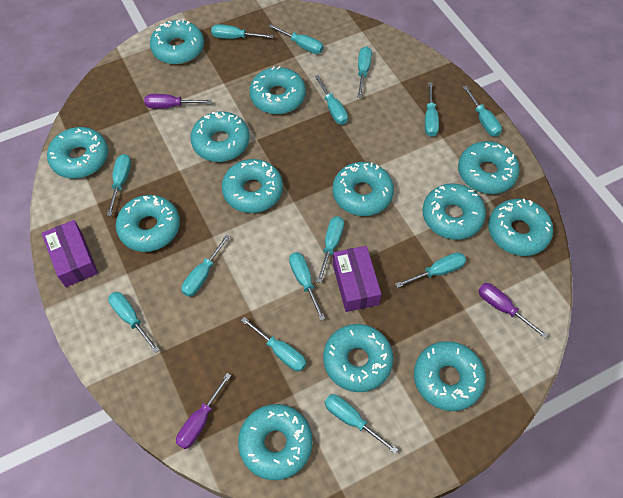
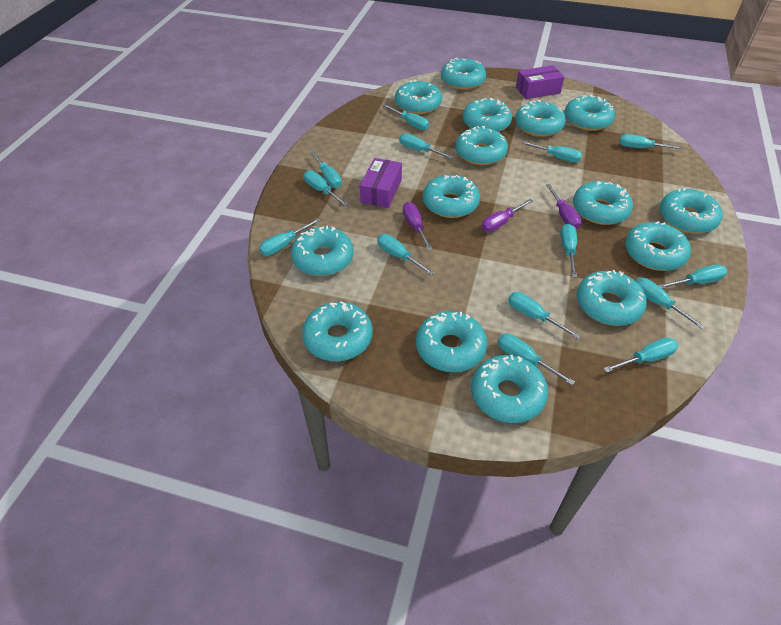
turquoise donut: 13 -> 15

